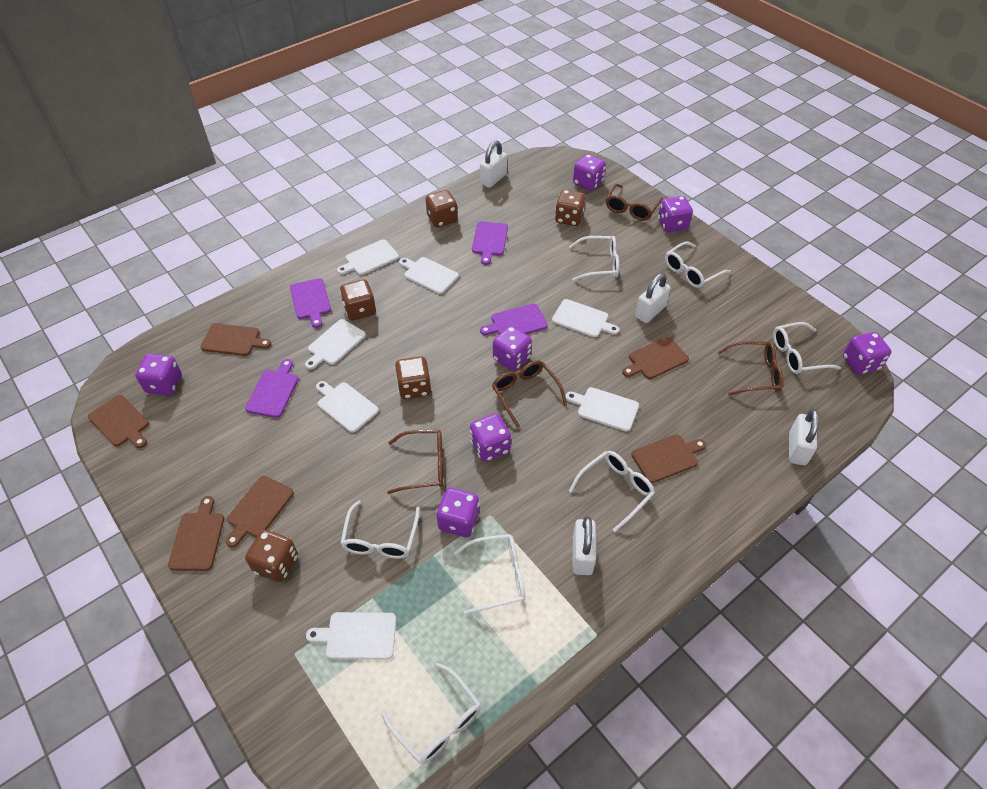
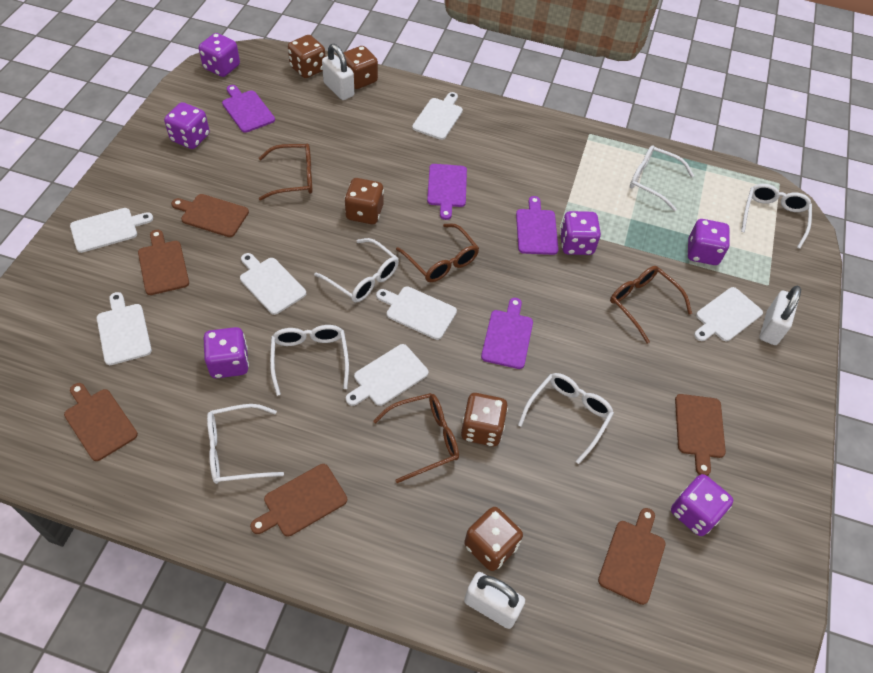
purple dice: 7 -> 6
white glasses: 7 -> 6
white padlock: 4 -> 3

